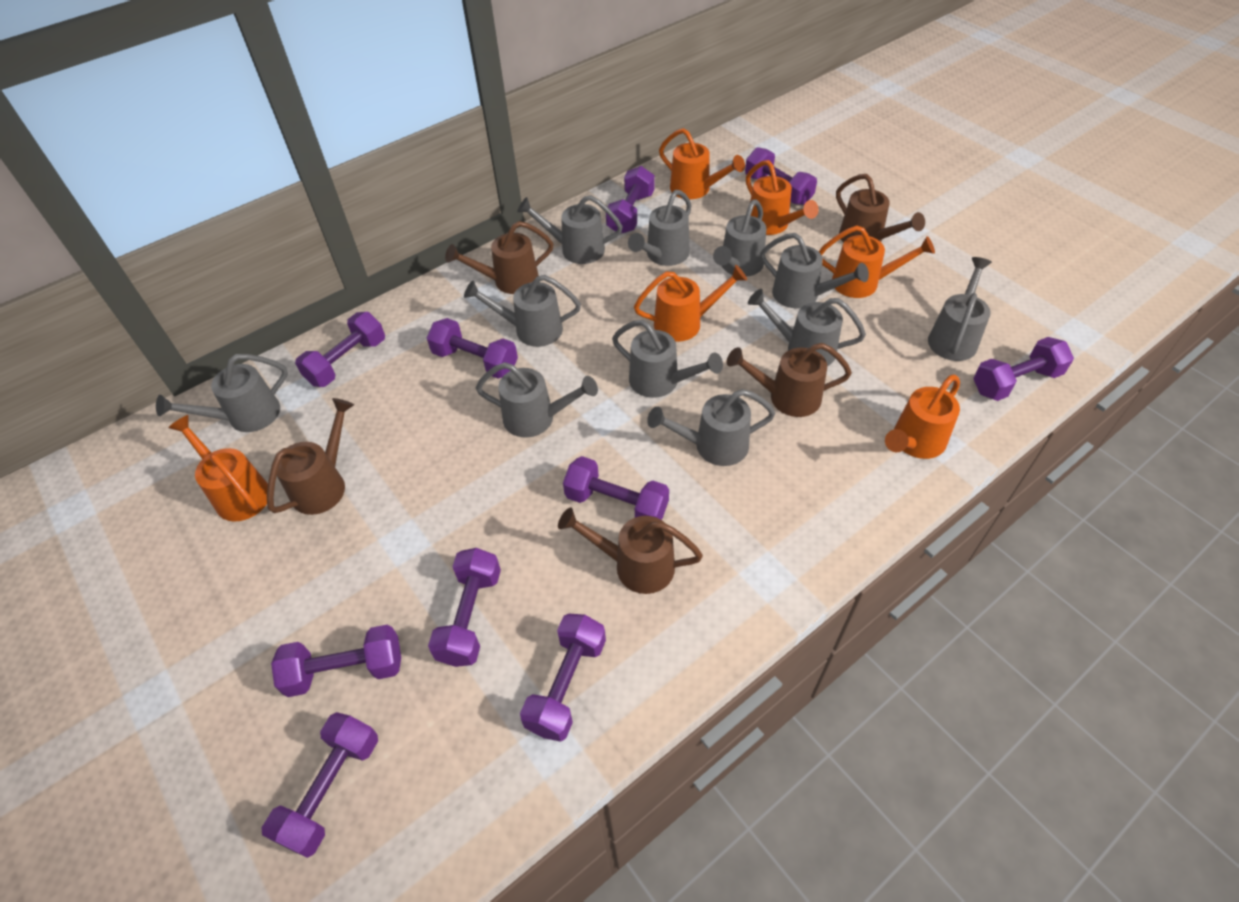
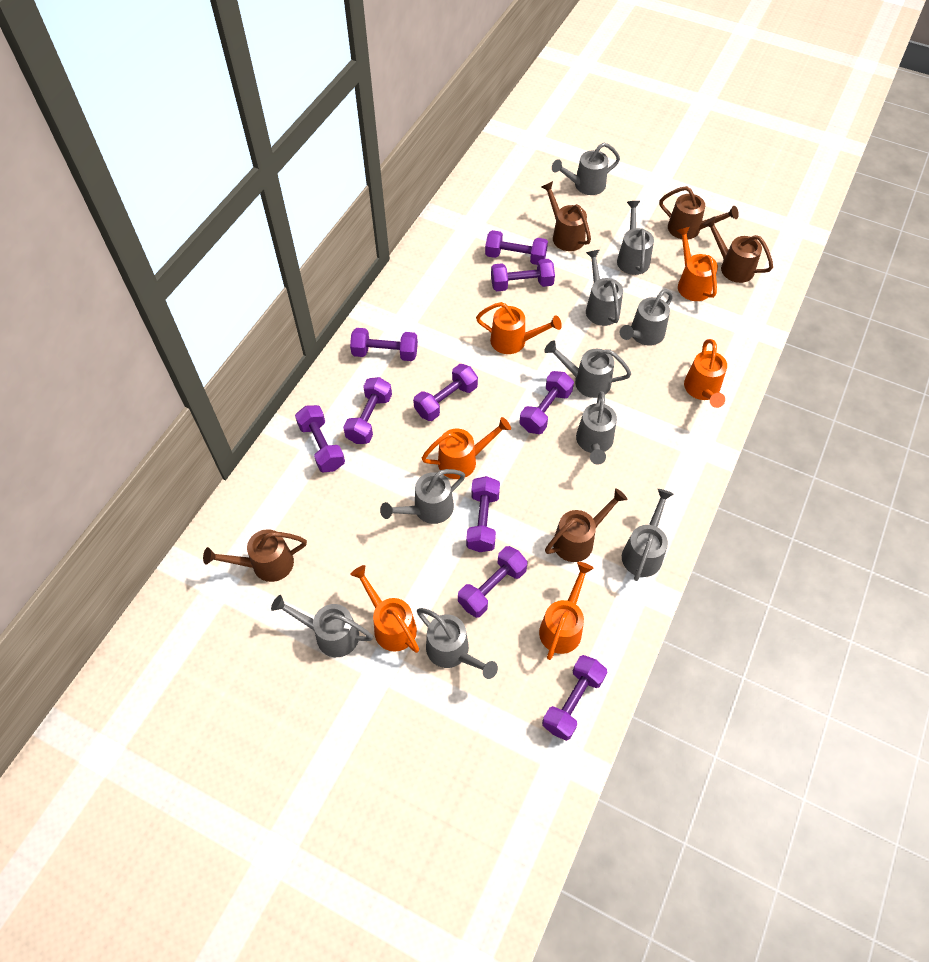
grey watering can: 11 -> 10

